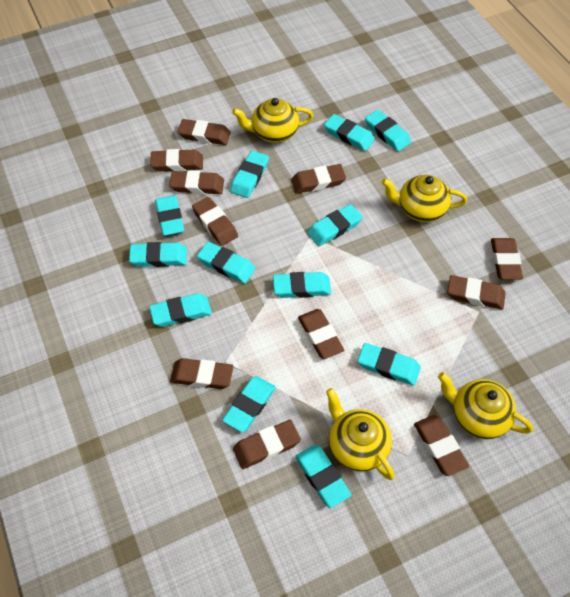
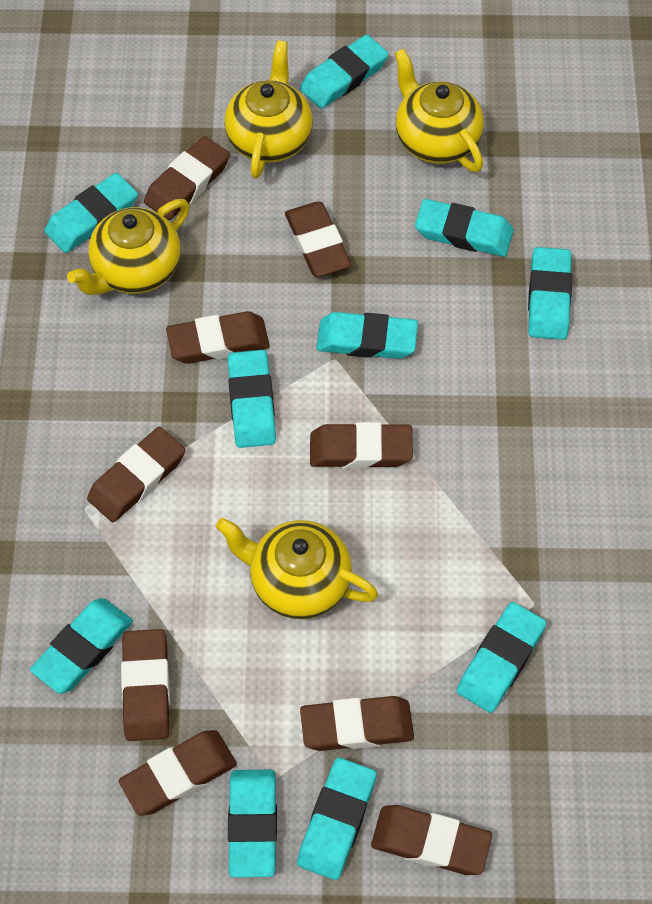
brown eraser: 11 -> 9
turquoise eraser: 12 -> 10

